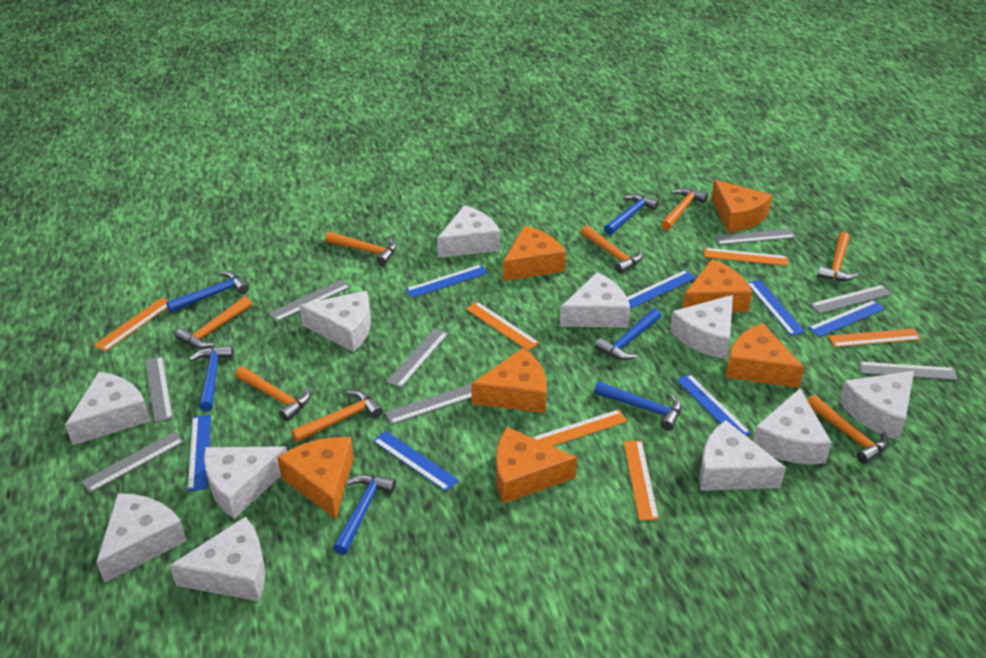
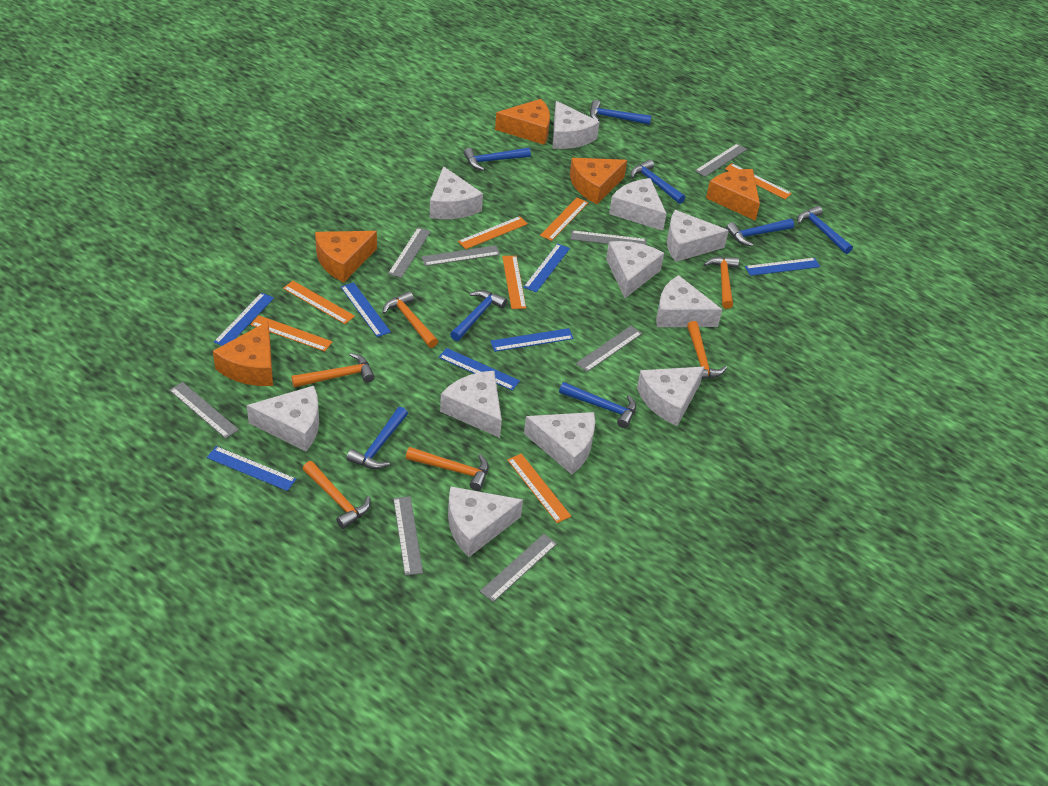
blue hammer: 6 -> 8
orange cheese: 7 -> 5
orange hammer: 8 -> 6
orange ruler: 6 -> 7

